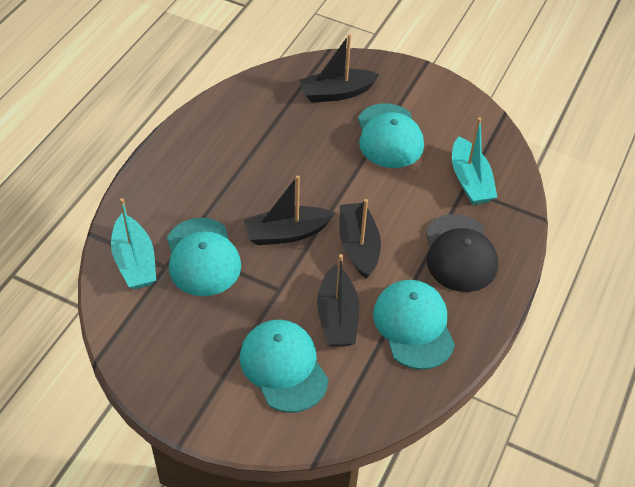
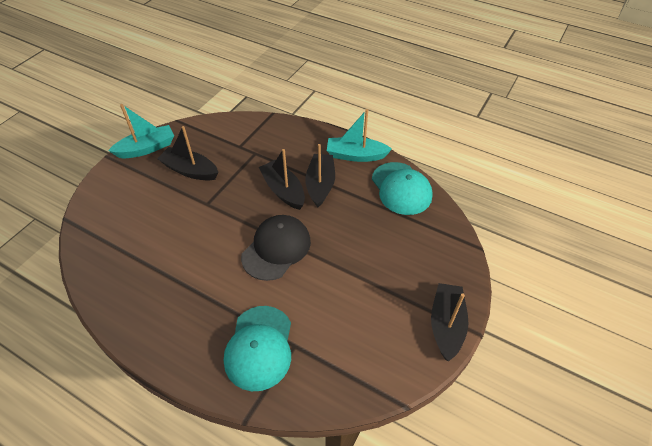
turquoise cap: 4 -> 2

